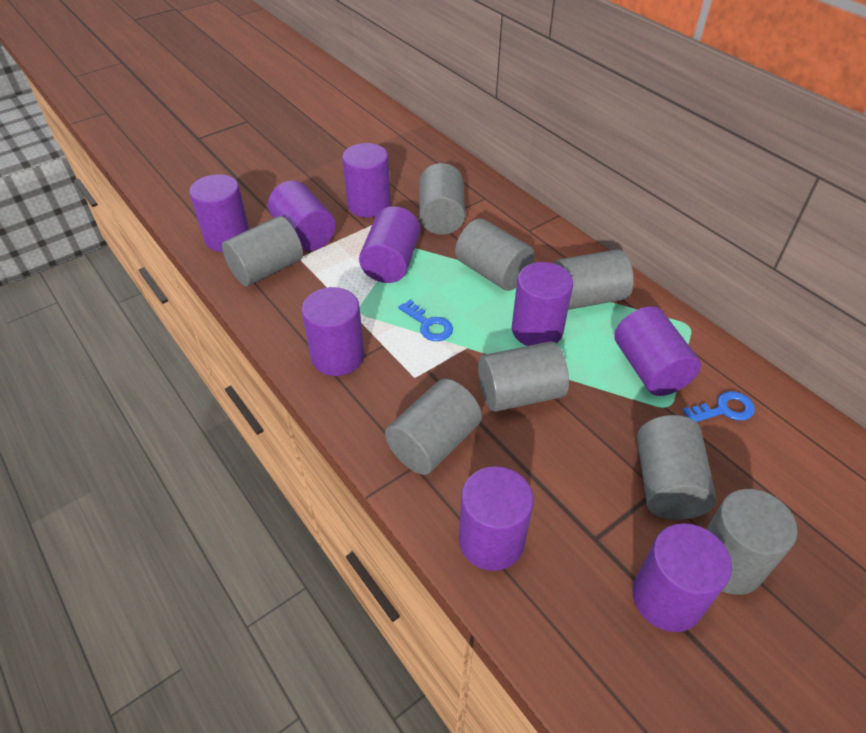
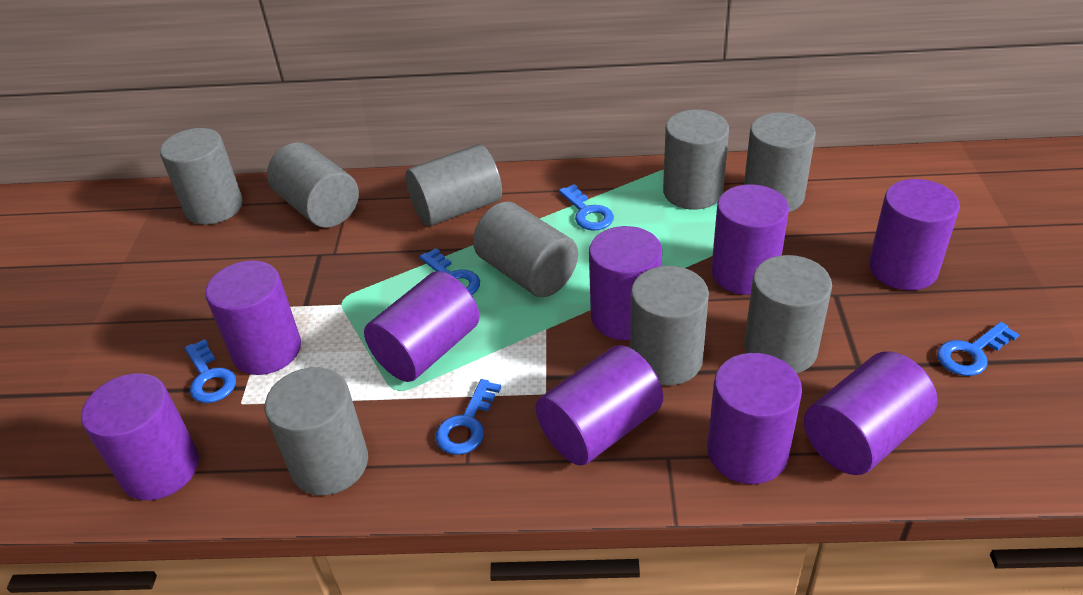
blue key: 2 -> 5
grey cylinder: 8 -> 9

